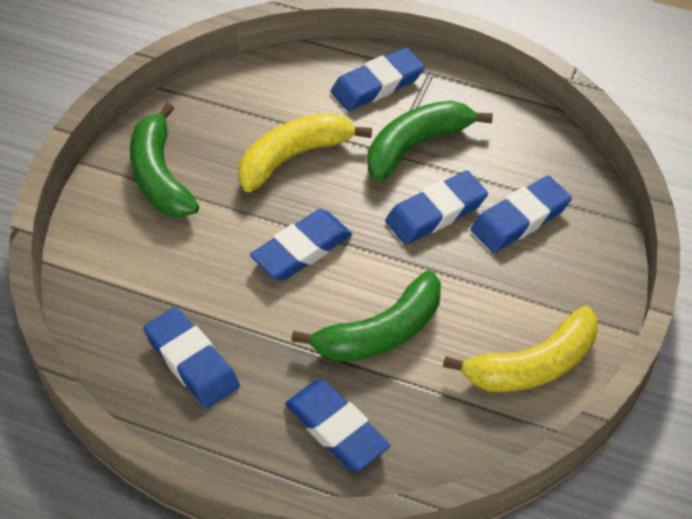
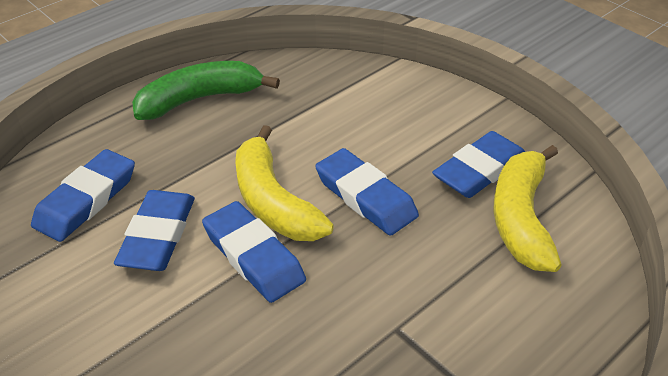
blue eraser: 6 -> 5
green banana: 3 -> 1

